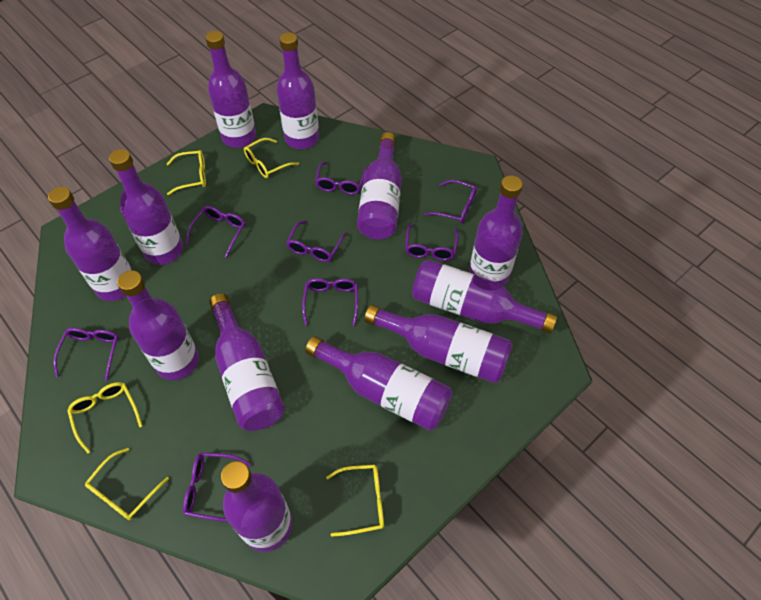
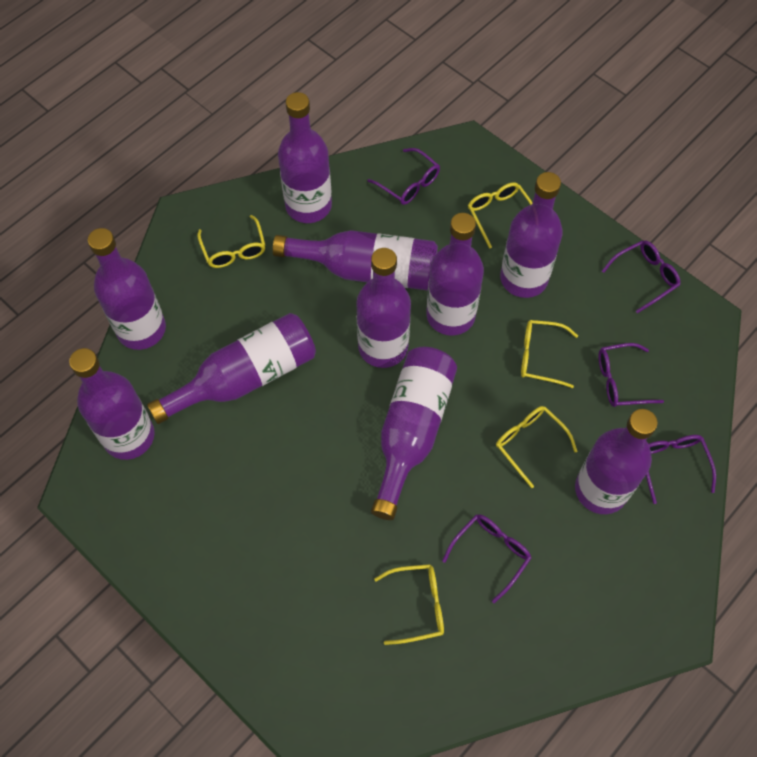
purple bottle: 12 -> 10
purple glasses: 8 -> 5

